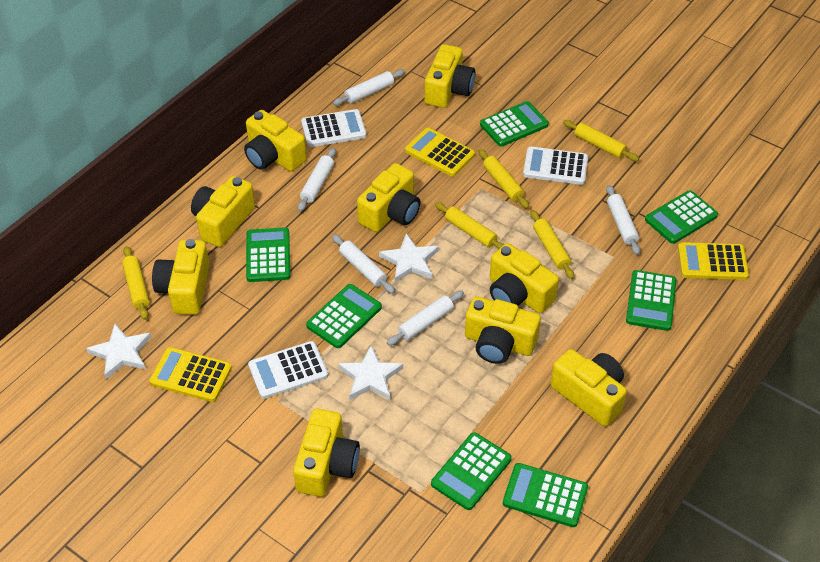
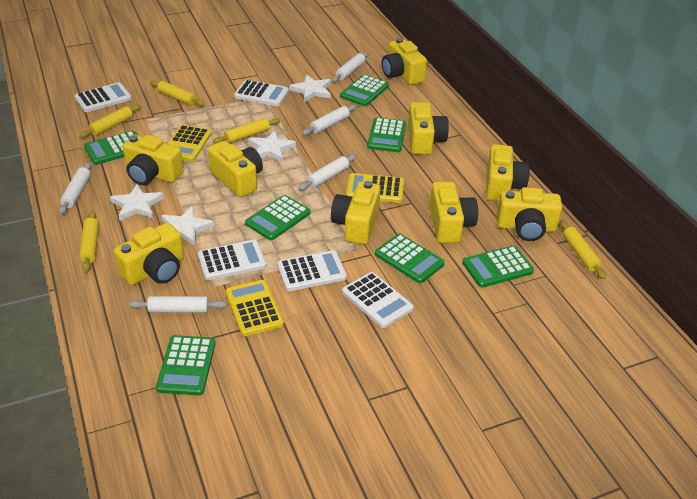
white calculator: 3 -> 5
white star: 3 -> 4

